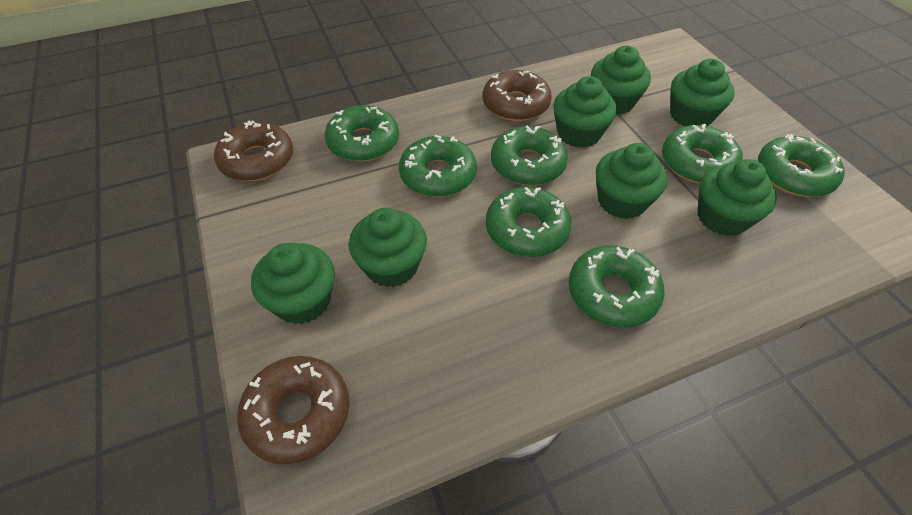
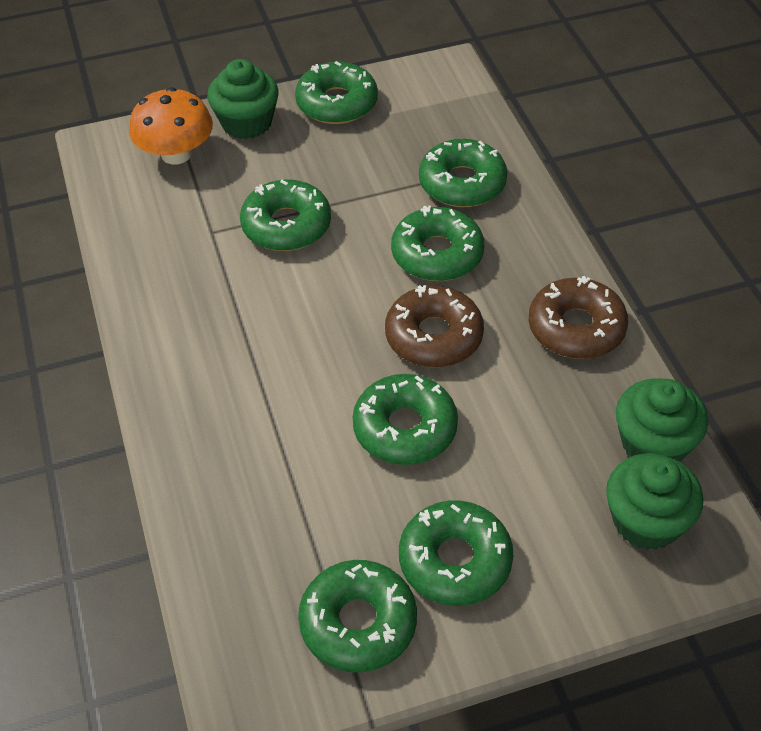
brown donut: 3 -> 2
green cupcake: 7 -> 3
orange mushroom: 0 -> 1

